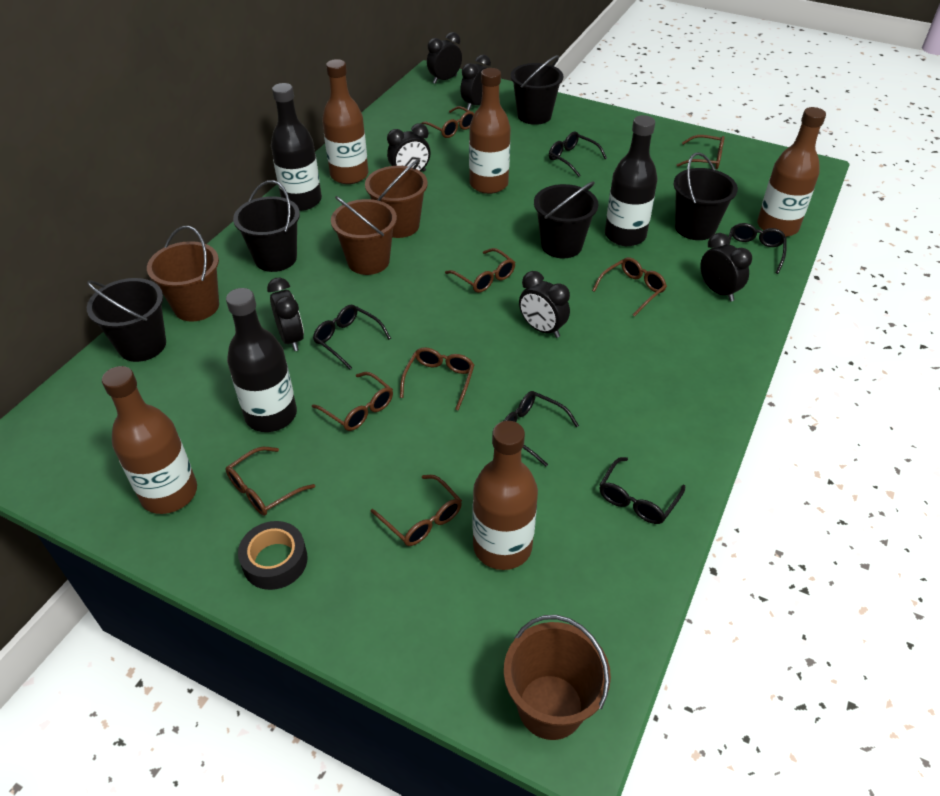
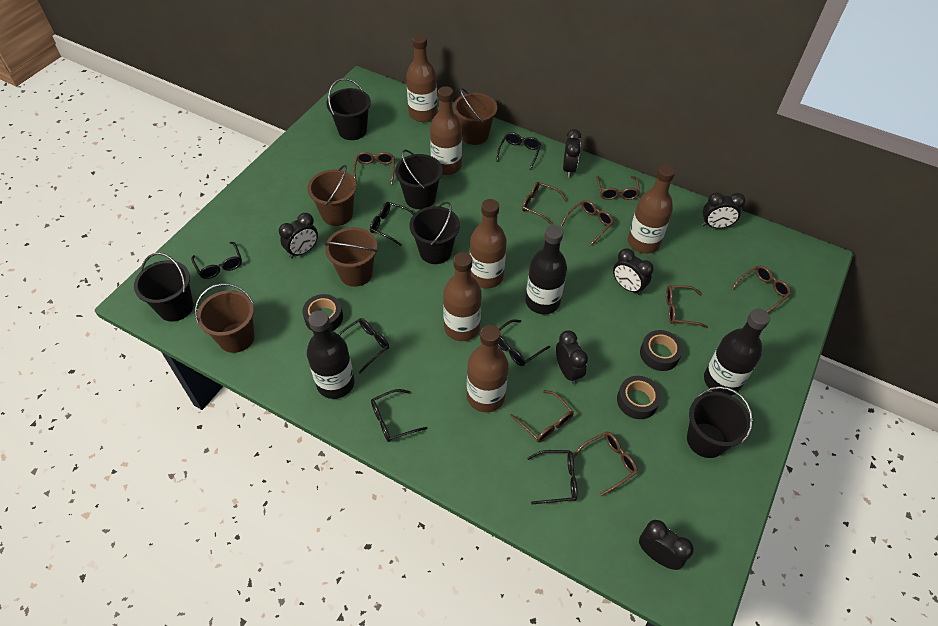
black glasses: 5 -> 7
black tape: 1 -> 3
brown bottle: 5 -> 6

